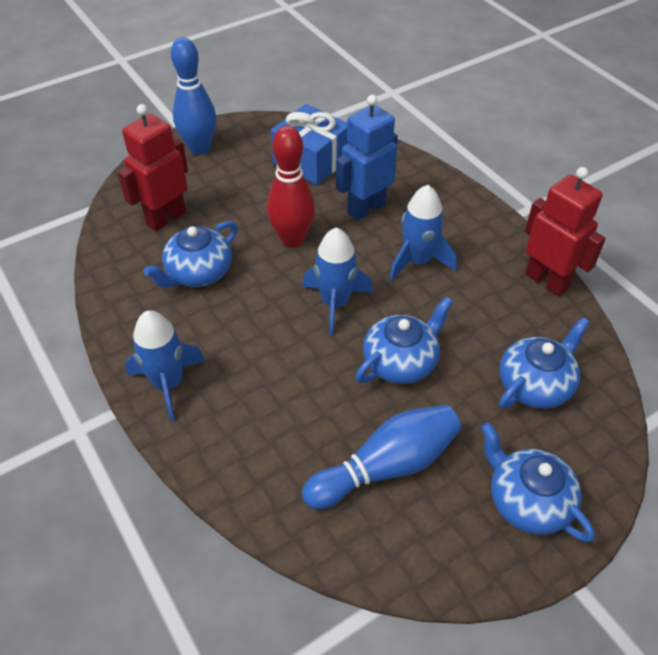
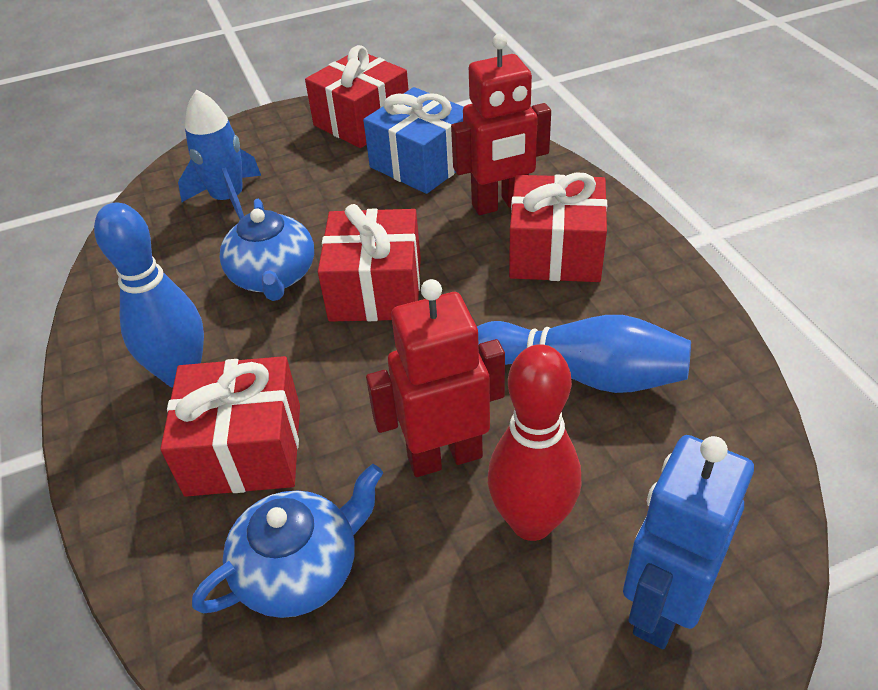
blue rocket: 3 -> 1
blue teapot: 4 -> 2
red gift: 0 -> 4

